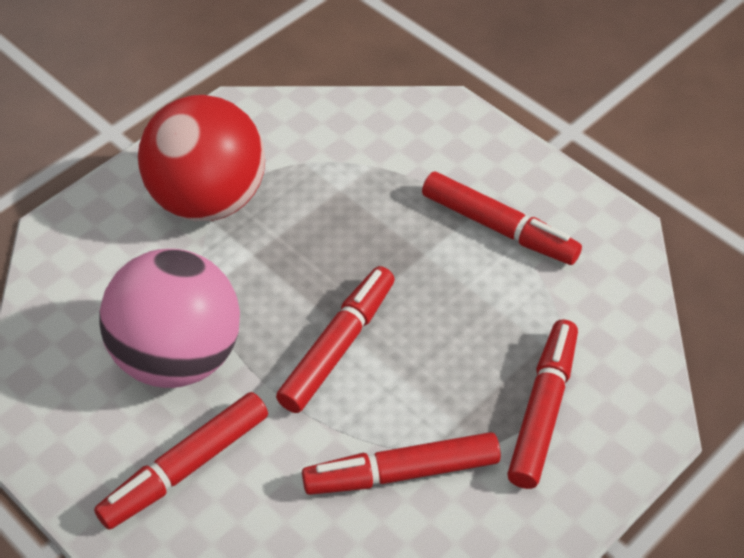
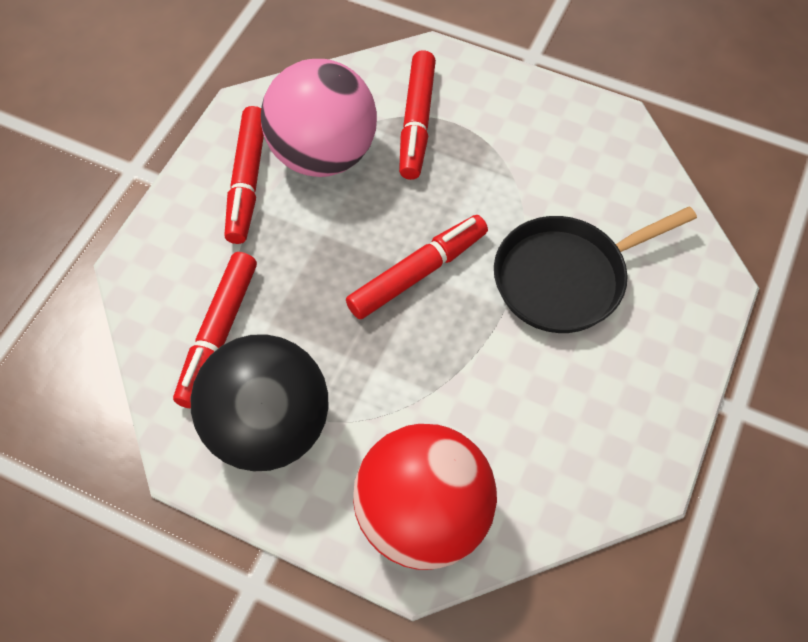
black ball: 0 -> 1
black pan: 0 -> 1
red marker: 5 -> 4

